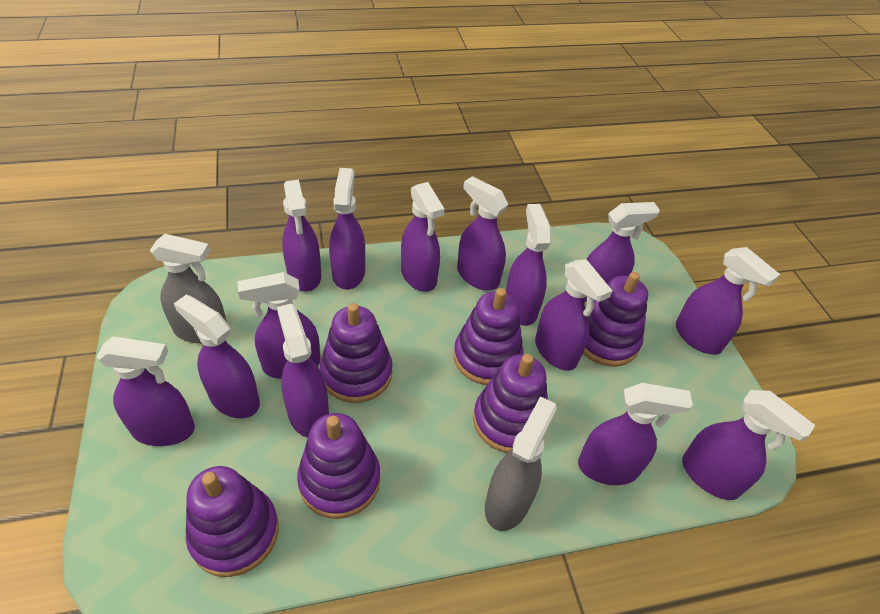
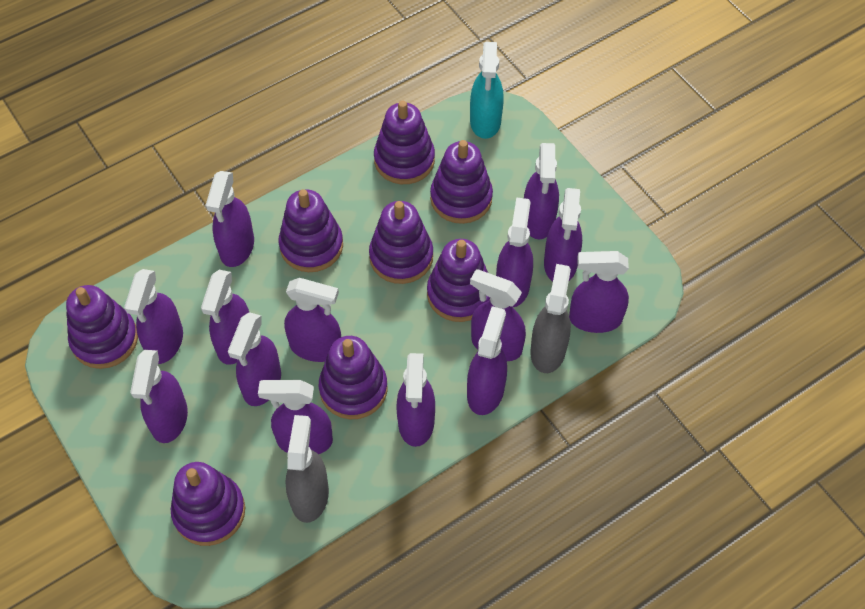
purple stacking toy: 6 -> 8
turquoise spray bottle: 0 -> 1

